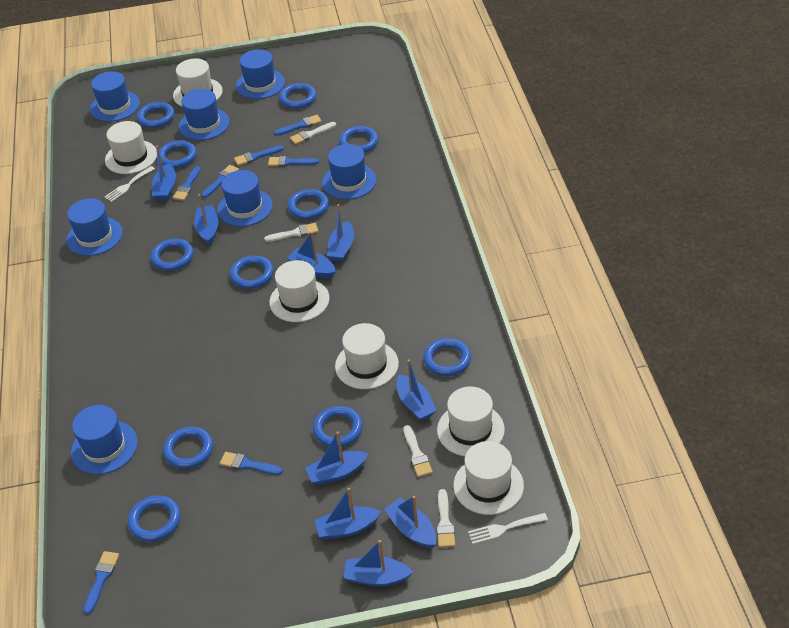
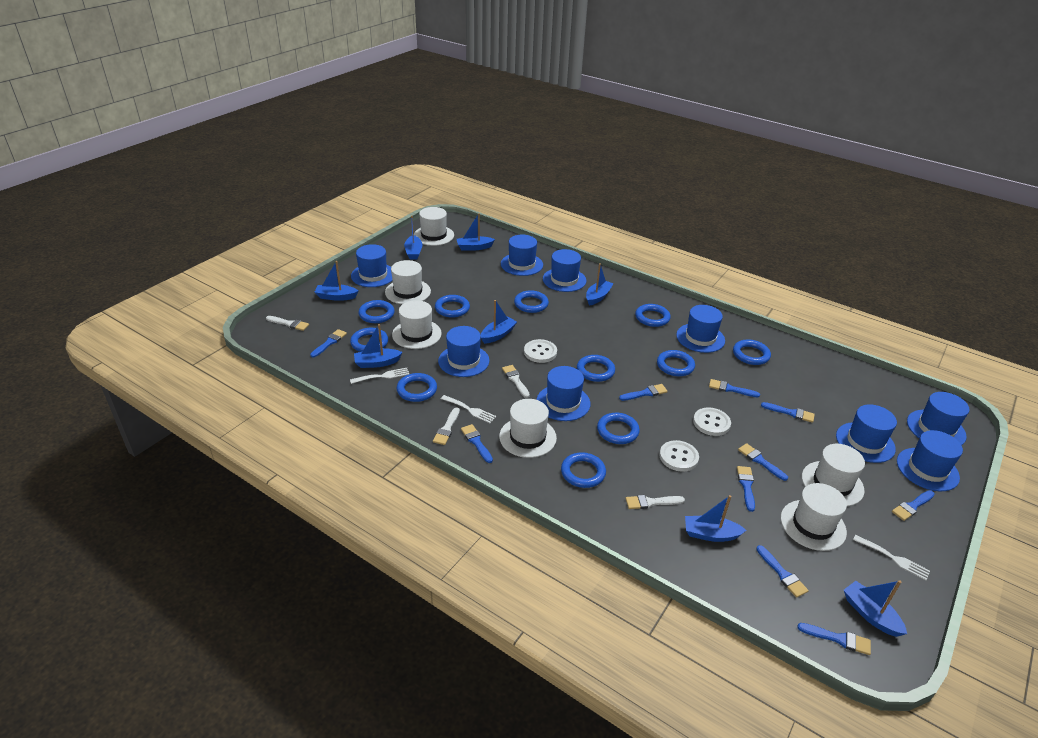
blue boat: 9 -> 8
blue brush: 7 -> 10
blue hat: 7 -> 9
white button: 0 -> 3
white fork: 2 -> 3

